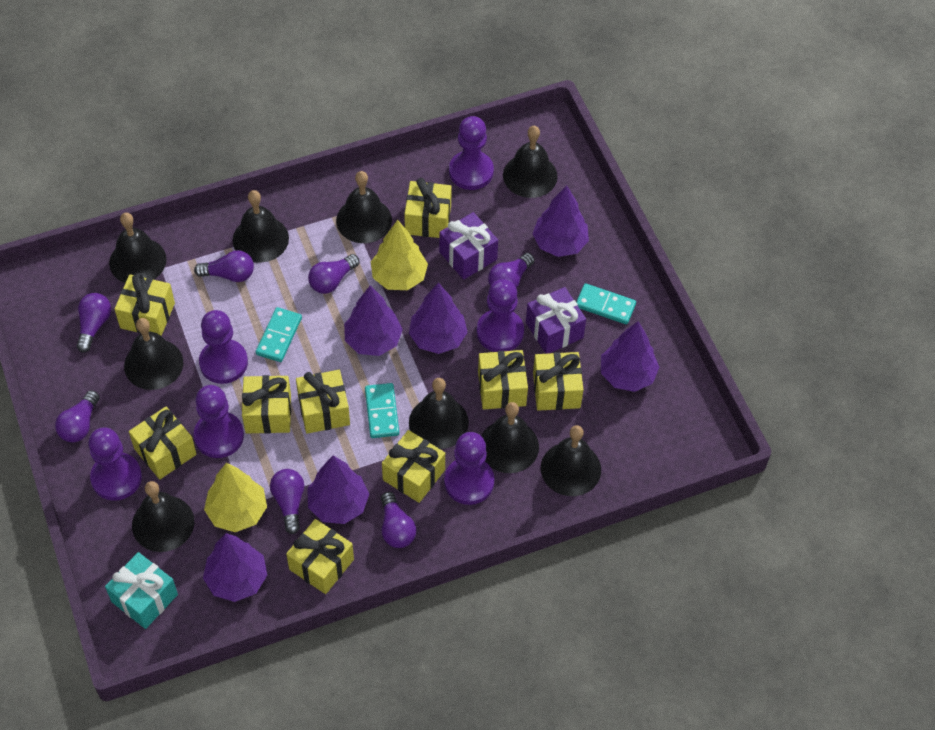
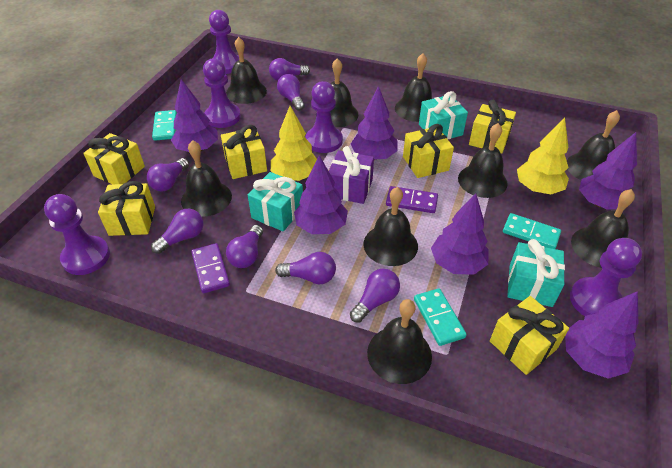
purple domino: 0 -> 2
purple gift: 2 -> 1
purple pawn: 6 -> 5
turquoise gift: 1 -> 3
yellow gift: 9 -> 6

